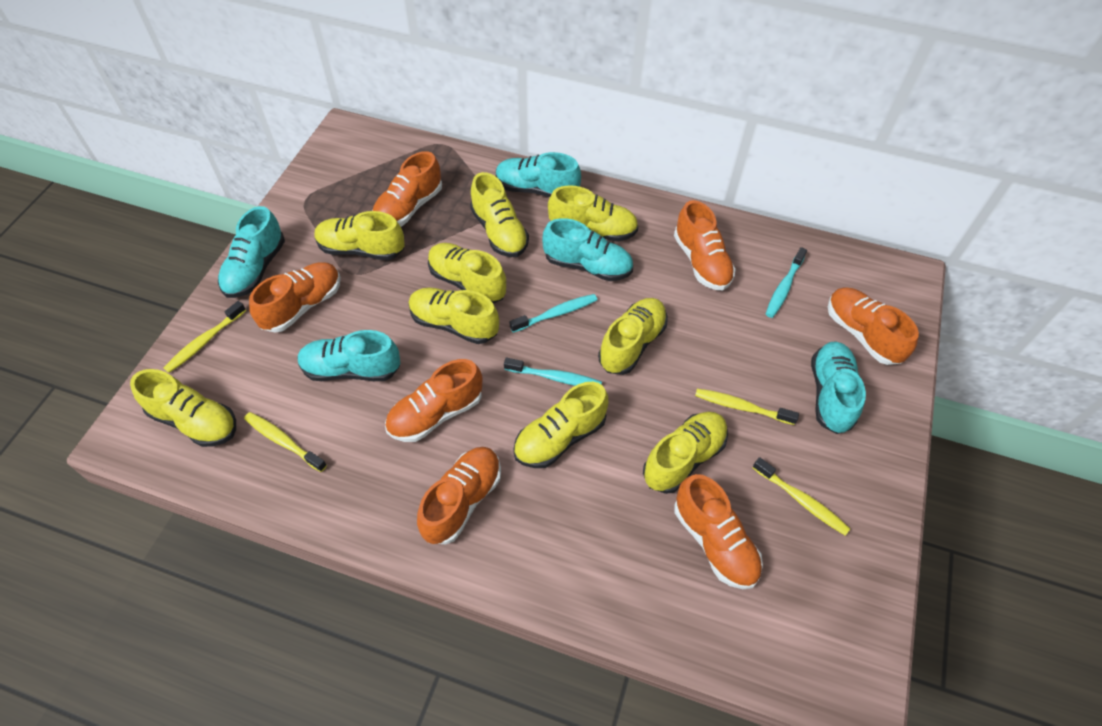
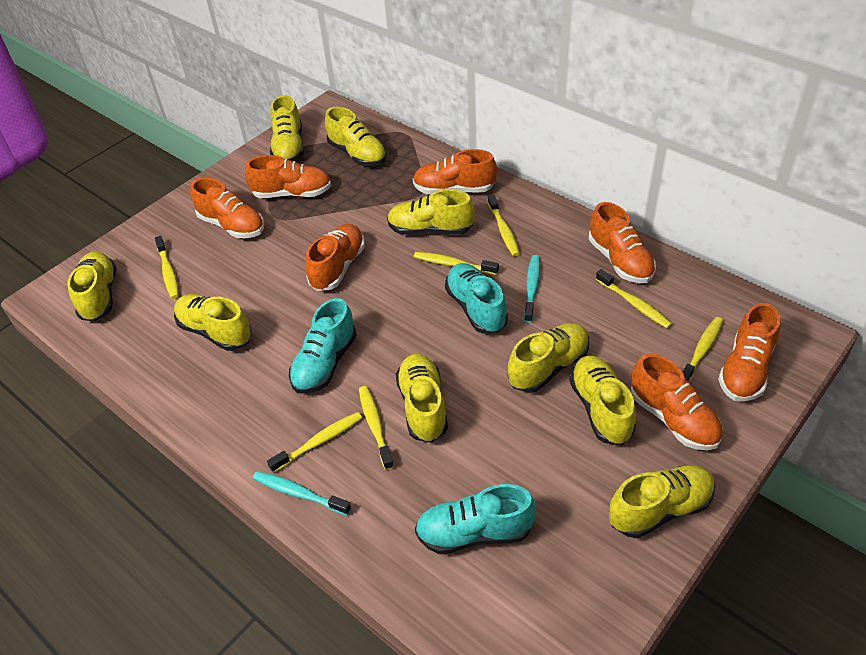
turquoise shoe: 5 -> 3
turquoise toothbrush: 3 -> 2
yellow toothbrush: 4 -> 7

